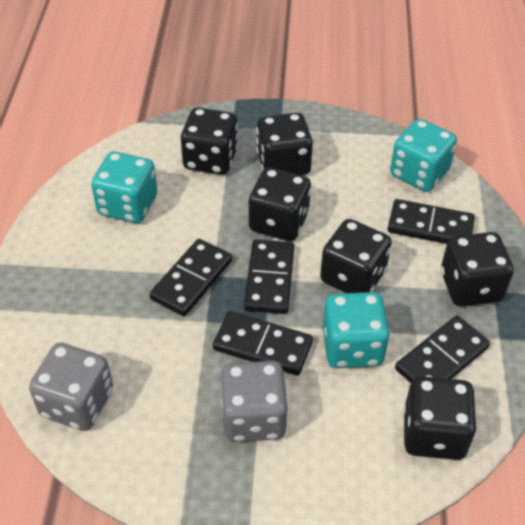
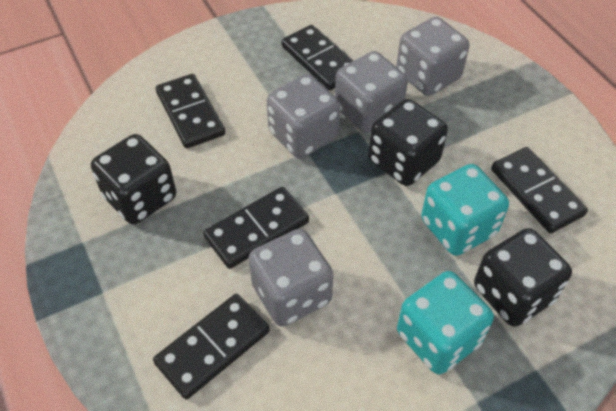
black dice: 6 -> 3
grey dice: 2 -> 4
turquoise dice: 3 -> 2

